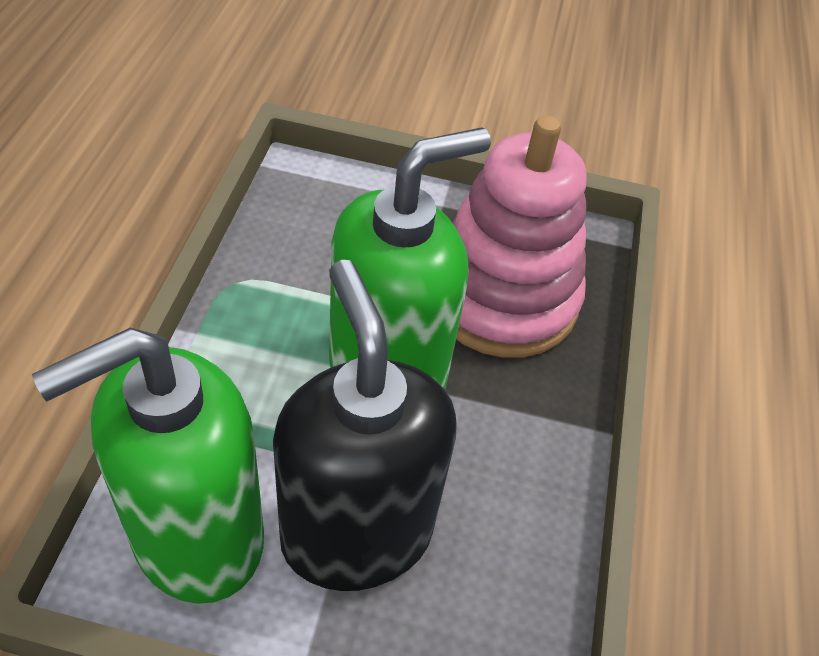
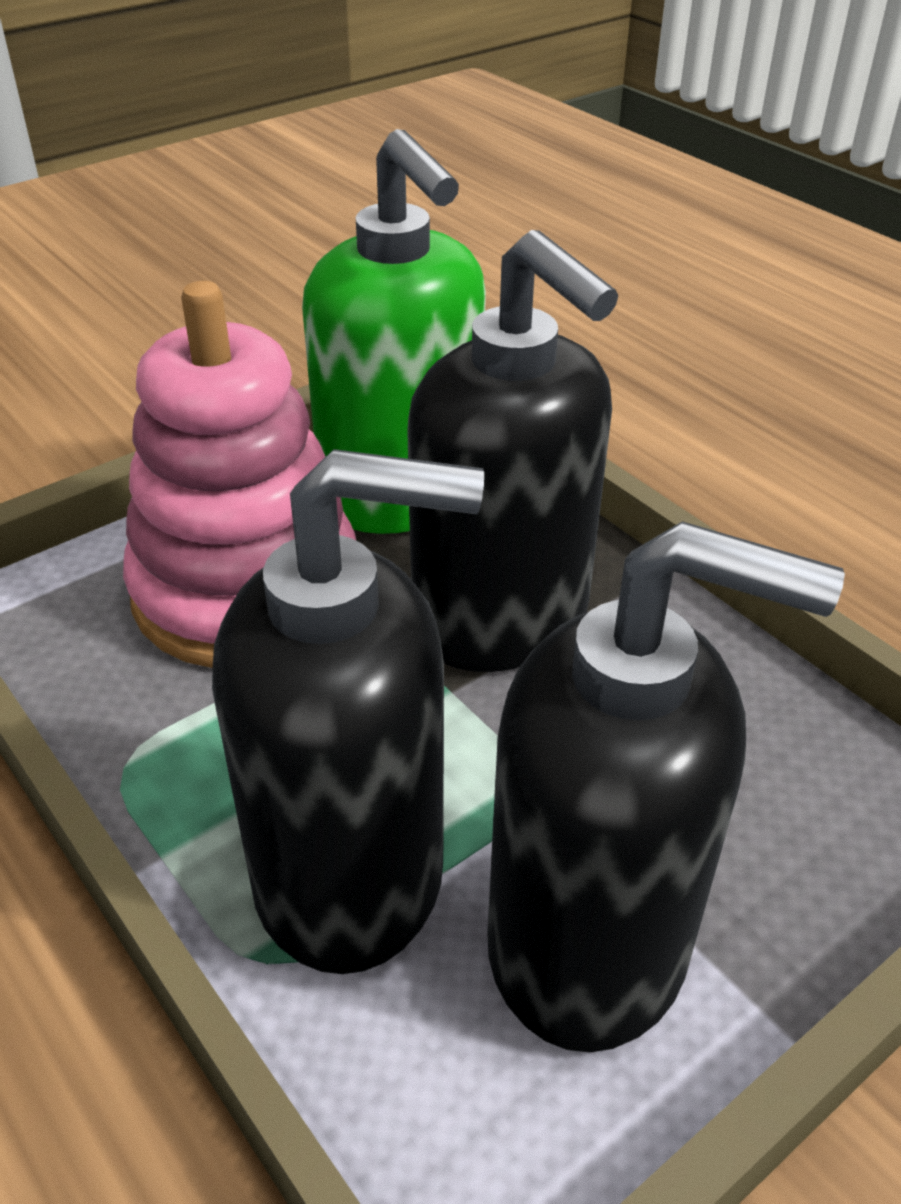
black soap dispenser: 1 -> 3
green soap dispenser: 2 -> 1

